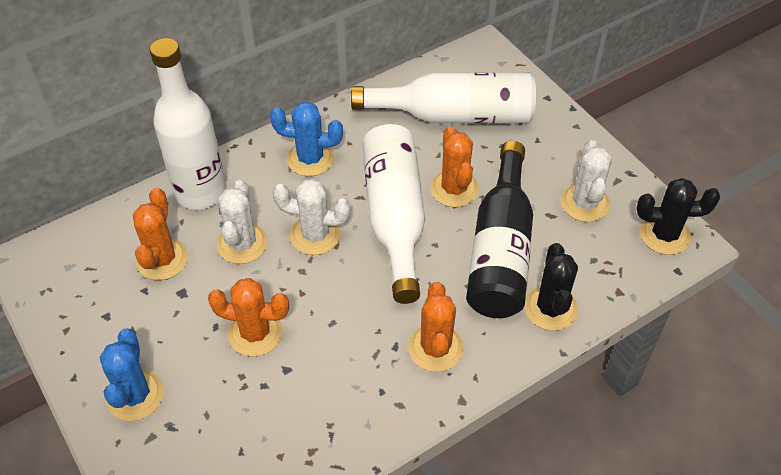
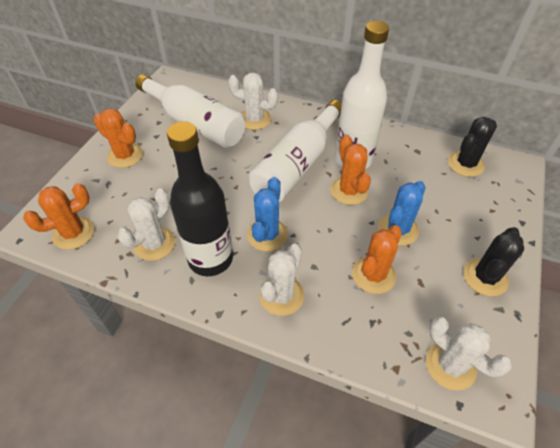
white cactus: 3 -> 4

